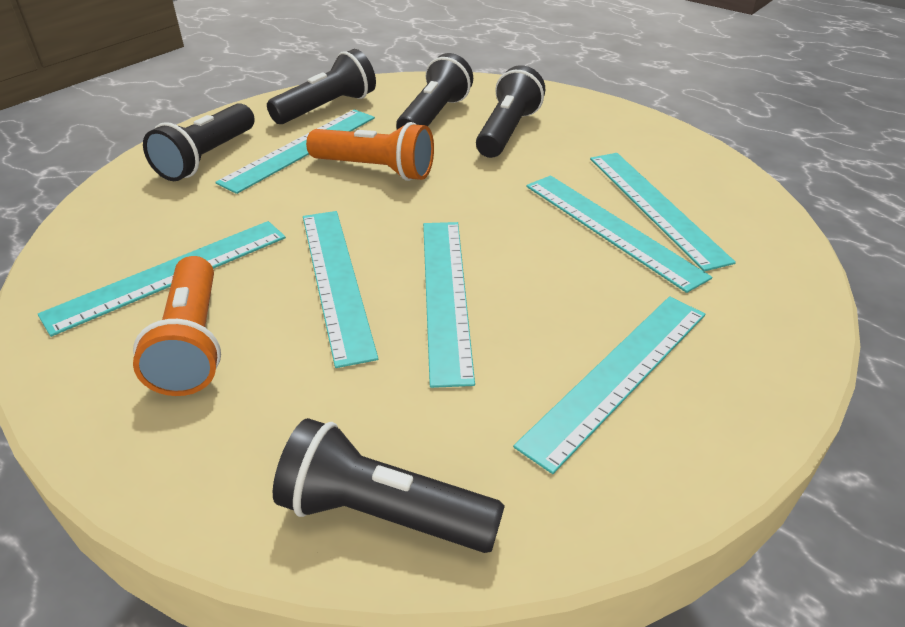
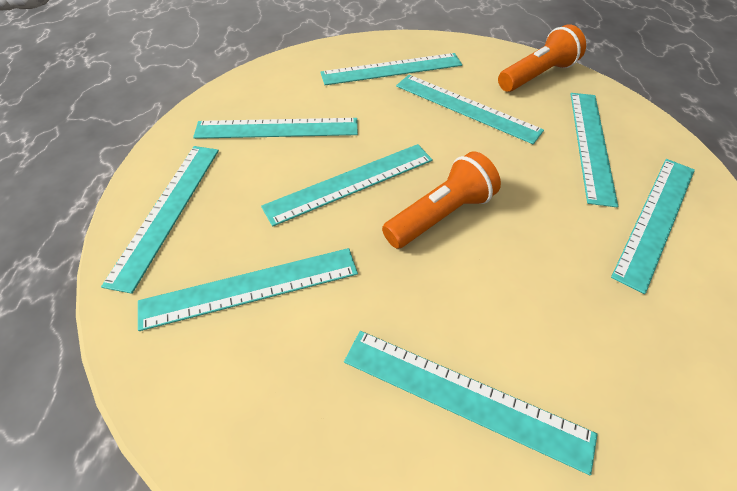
black flashlight: 5 -> 0
turquoise ruler: 7 -> 9

